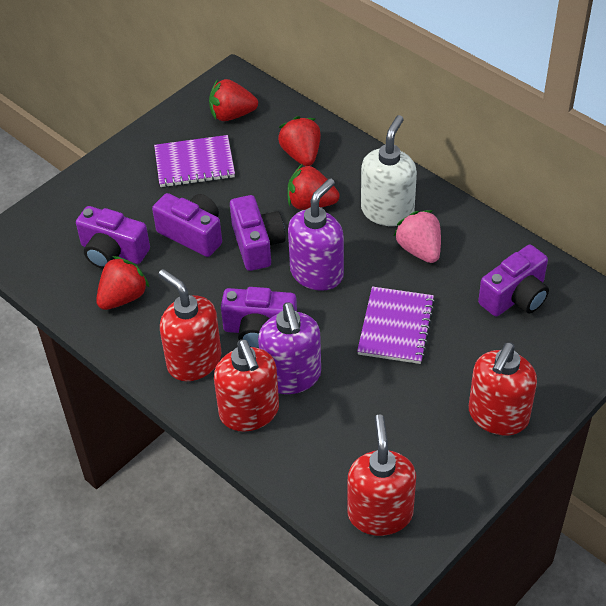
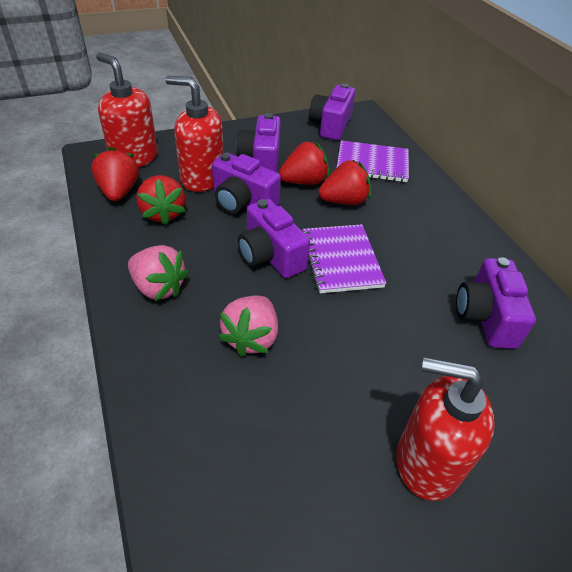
pink strawberry: 1 -> 2
purple soap dispenser: 2 -> 0
red soap dispenser: 4 -> 3
white soap dispenser: 1 -> 0

